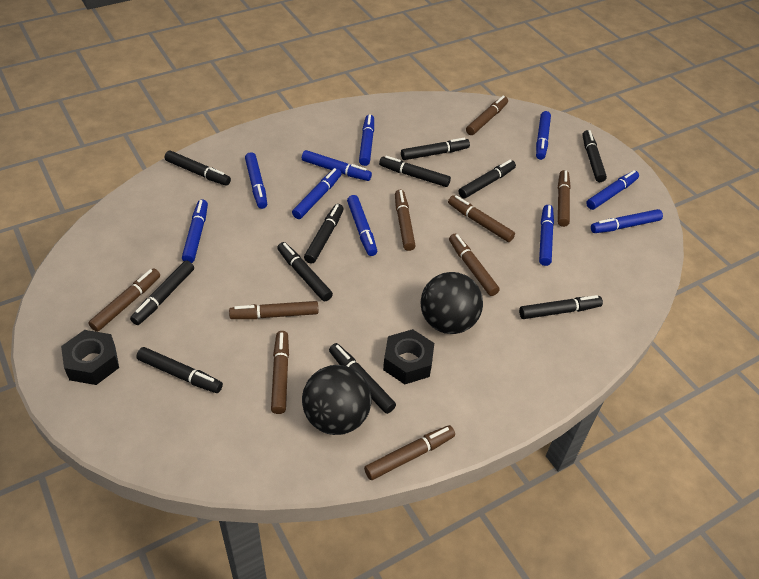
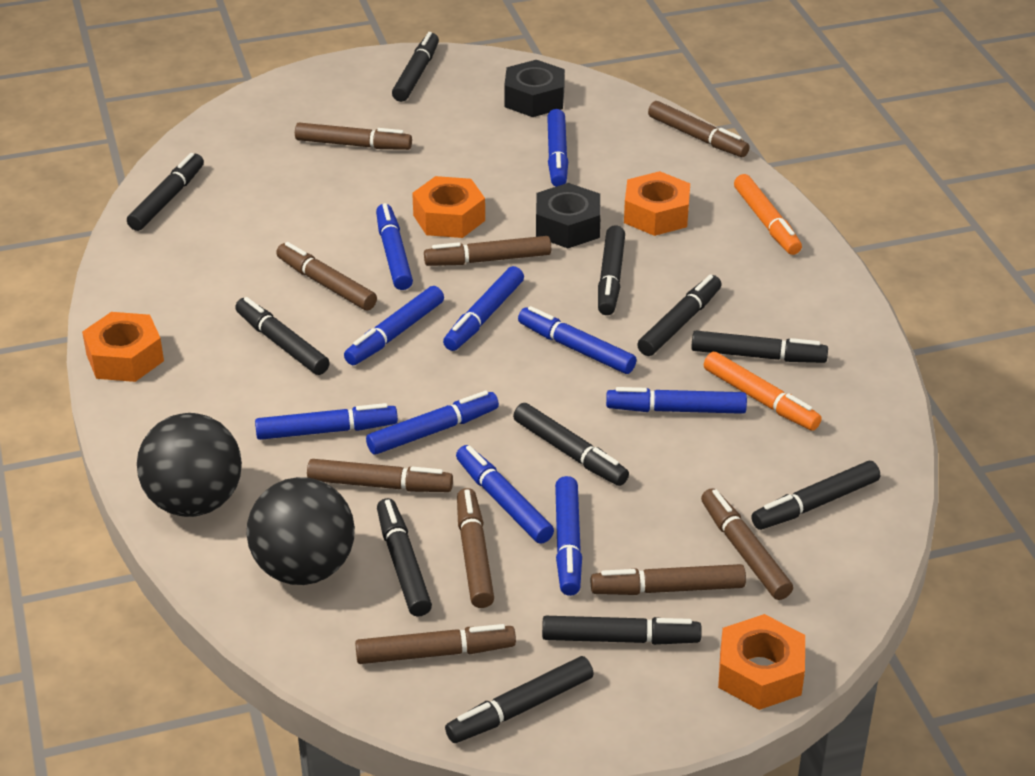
orange marker: 0 -> 2
orange nut: 0 -> 4

